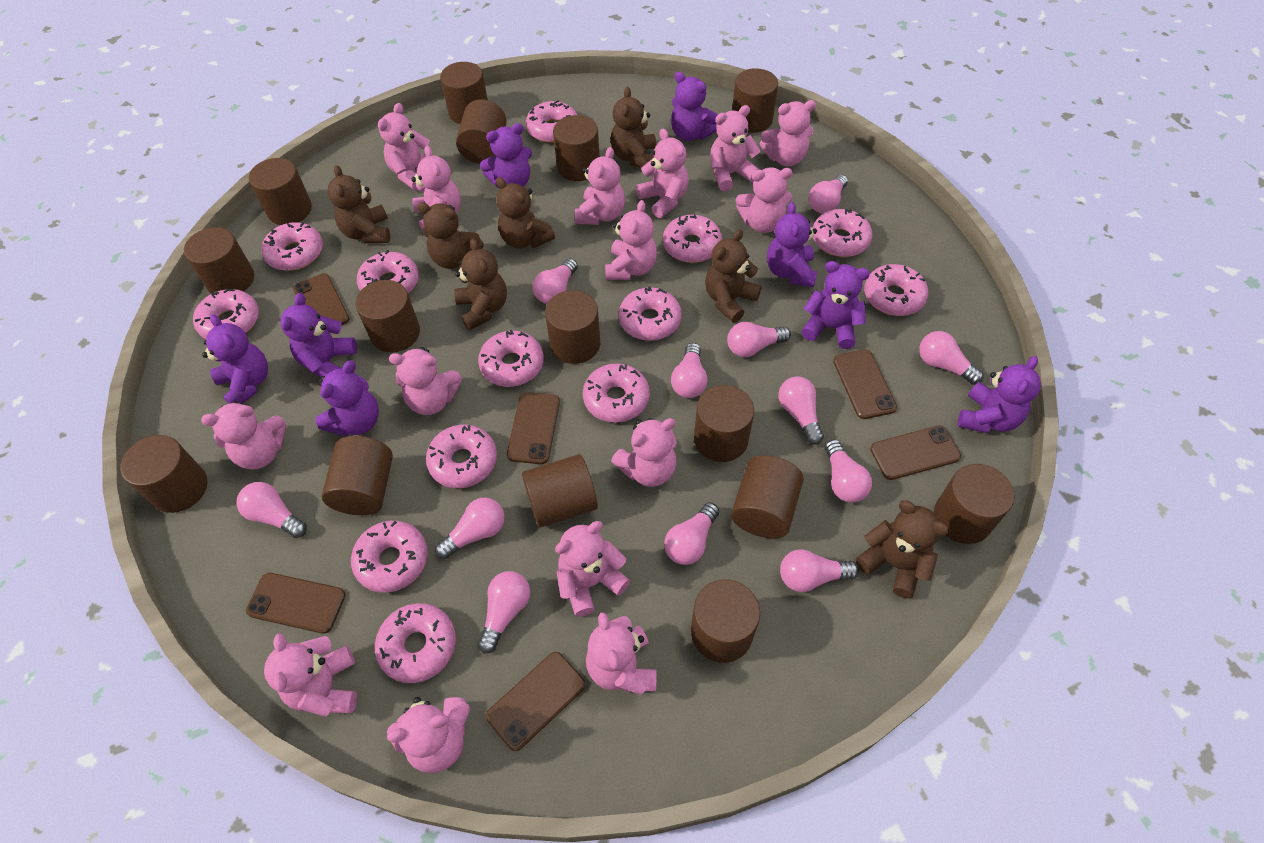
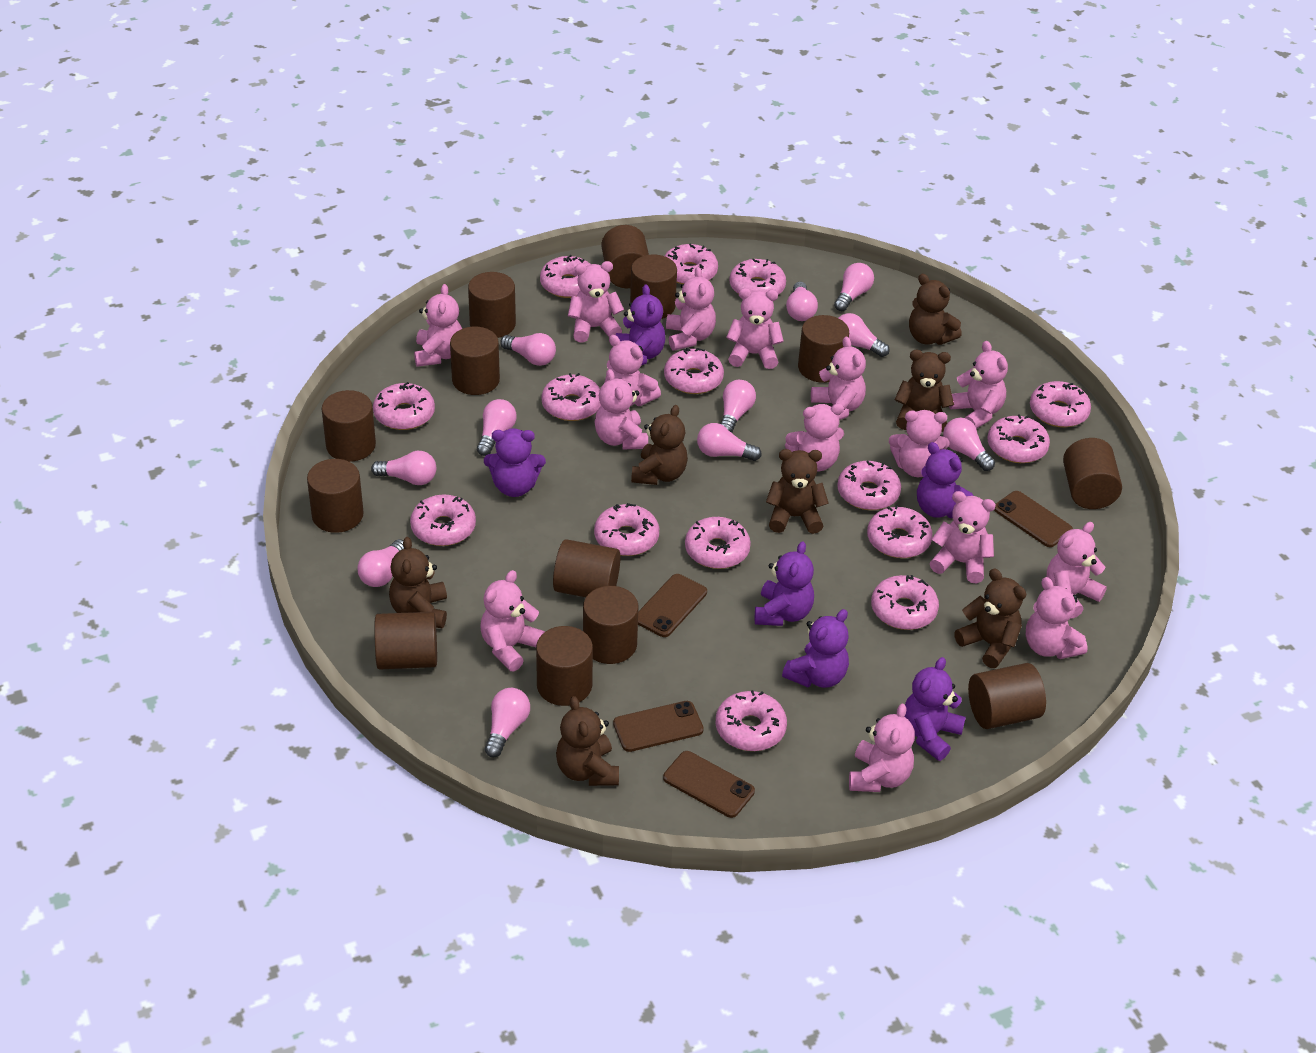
brown cylinder: 15 -> 13
brown phone: 6 -> 4
pink donut: 13 -> 15
pink light bulb: 12 -> 11
purple teddy bear: 8 -> 6

